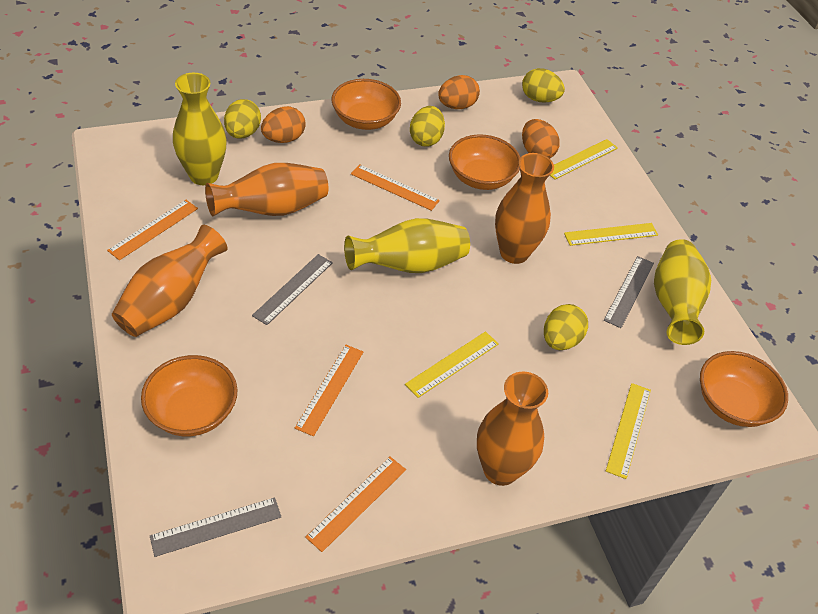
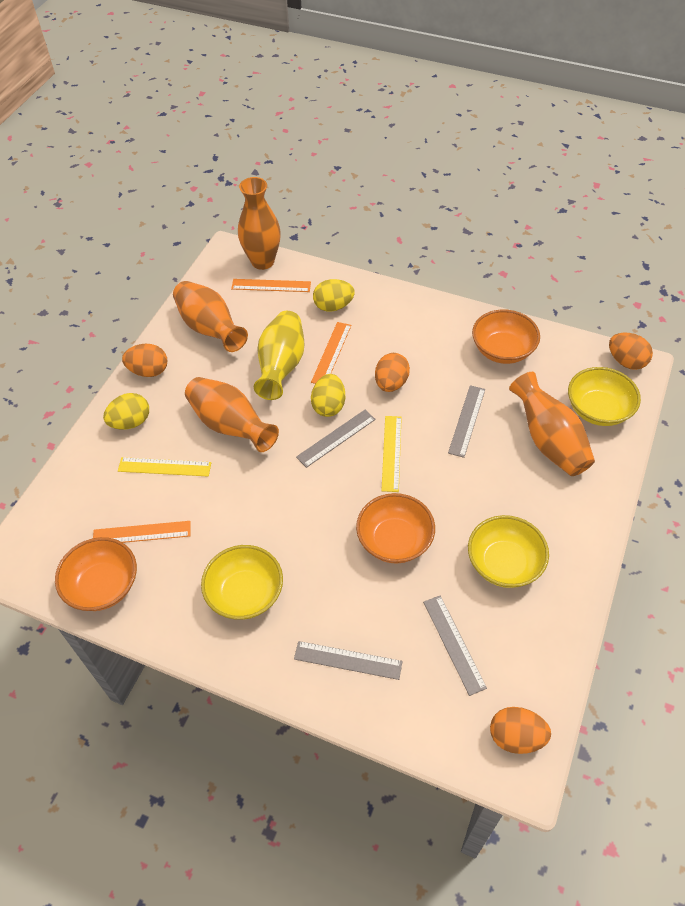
grey ruler: 3 -> 4
orange bowl: 4 -> 3
orange egg: 3 -> 4
orange ruler: 4 -> 3
yellow bowl: 0 -> 3
yellow egg: 4 -> 3
yellow ruler: 4 -> 2
yellow vase: 3 -> 1

